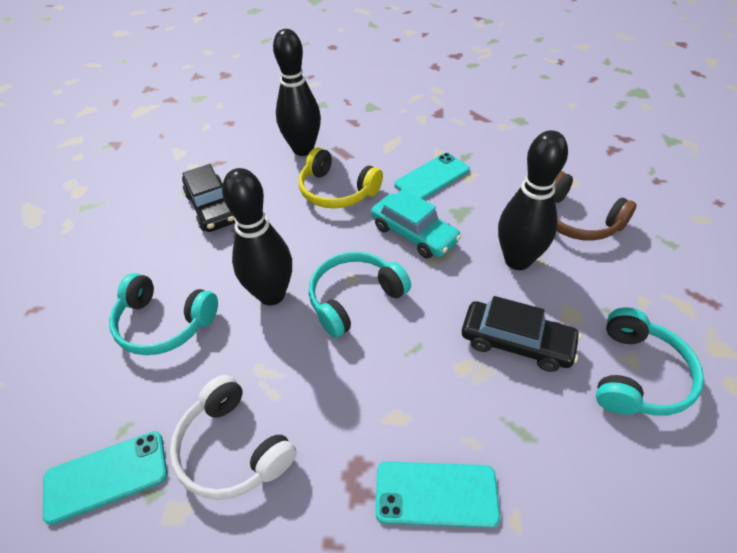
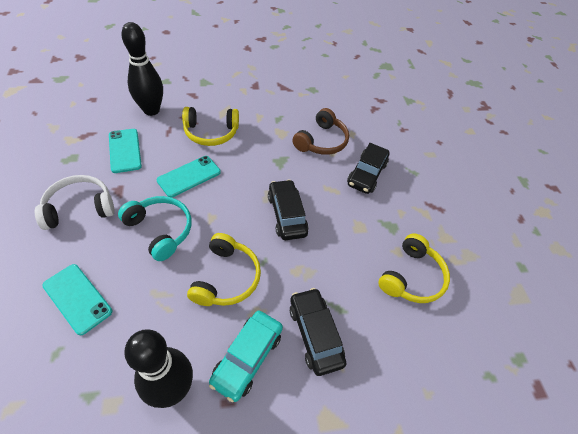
black bowling pin: 3 -> 2
black car: 2 -> 3
turquoise headphones: 3 -> 1
yellow headphones: 1 -> 3

